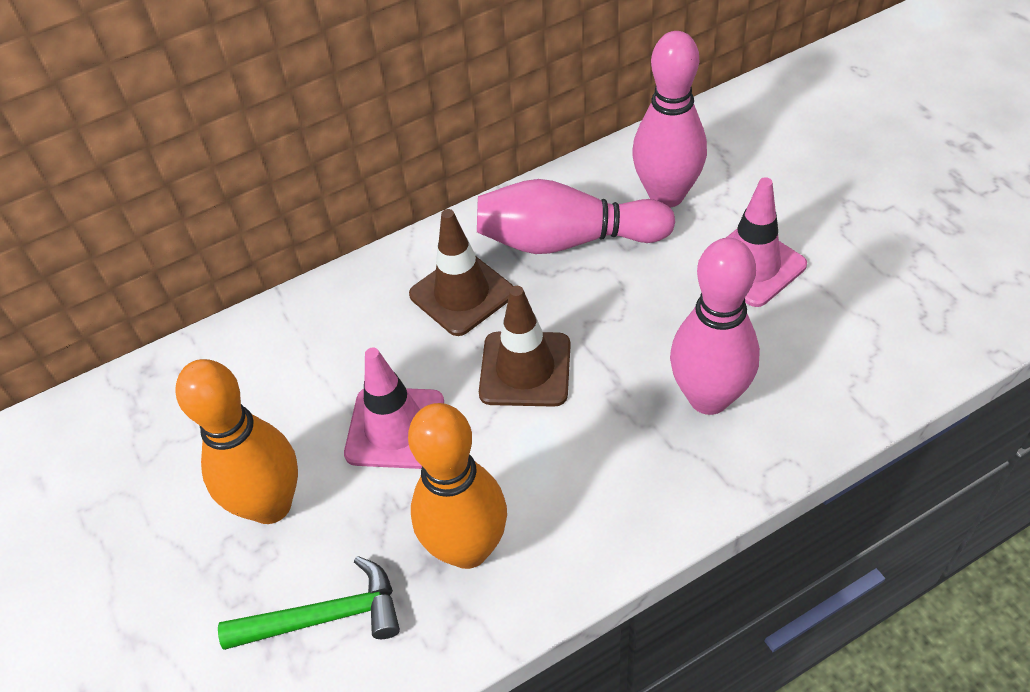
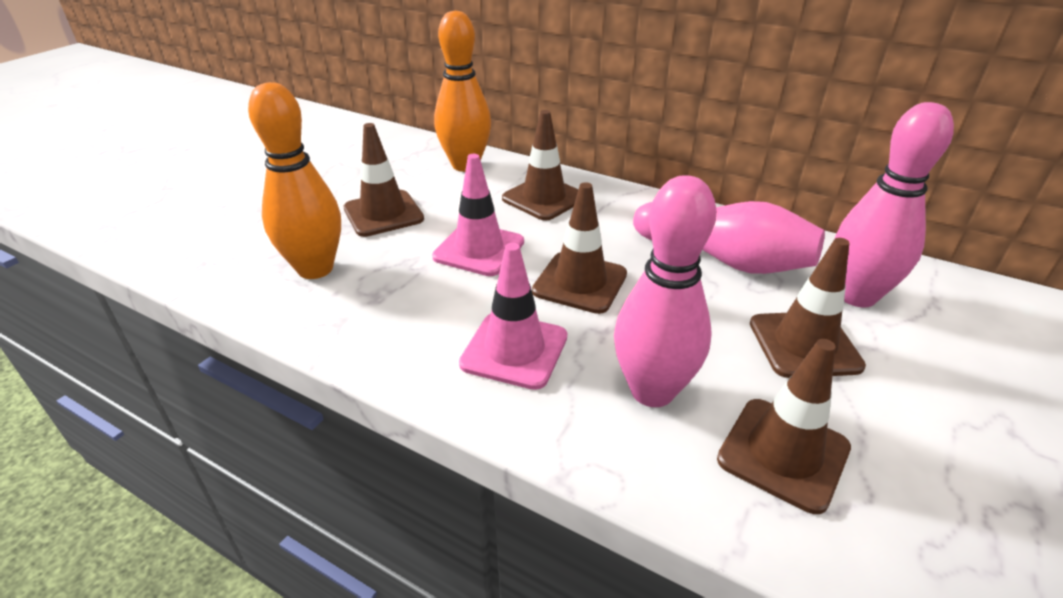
brown traffic cone: 2 -> 5
green hammer: 1 -> 0

